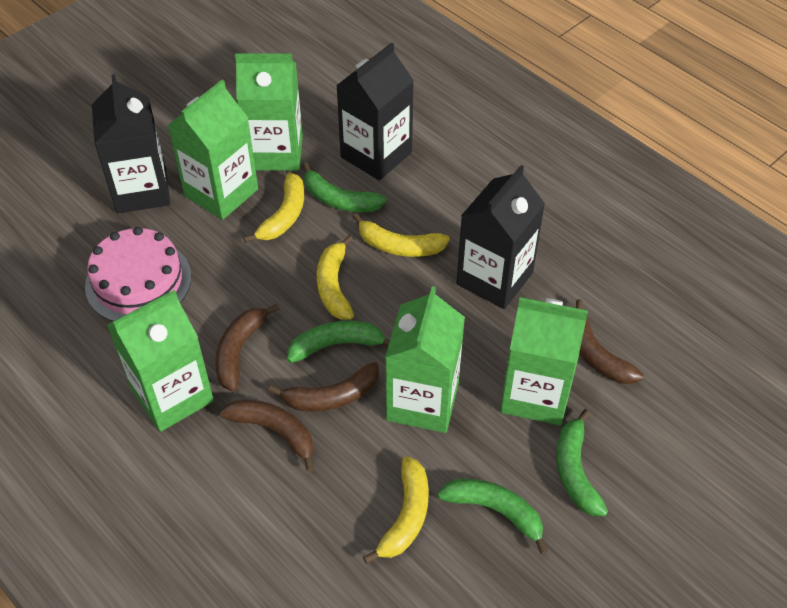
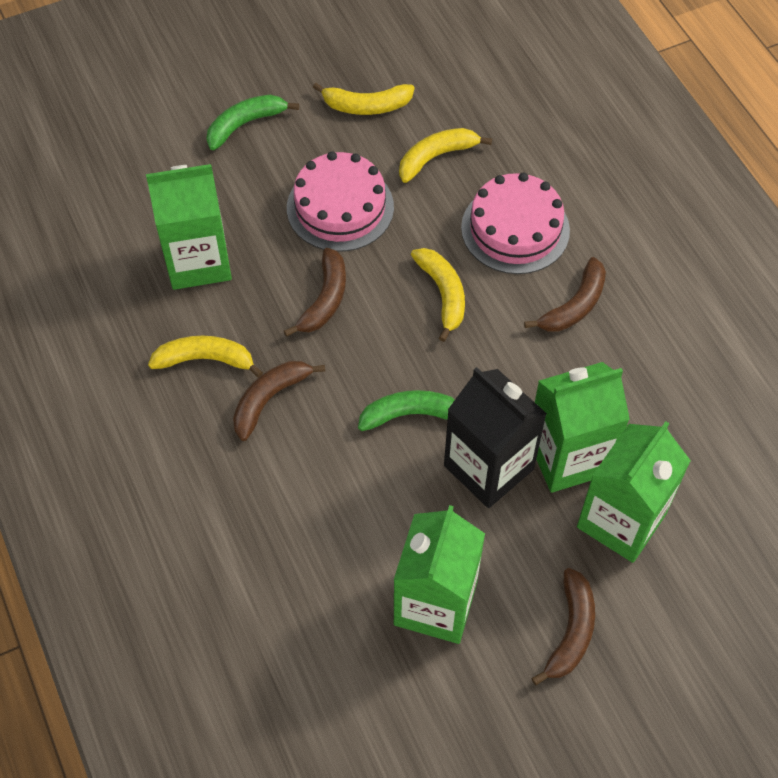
black carton: 3 -> 1
green banana: 4 -> 2
green carton: 5 -> 4
pink cake: 1 -> 2

